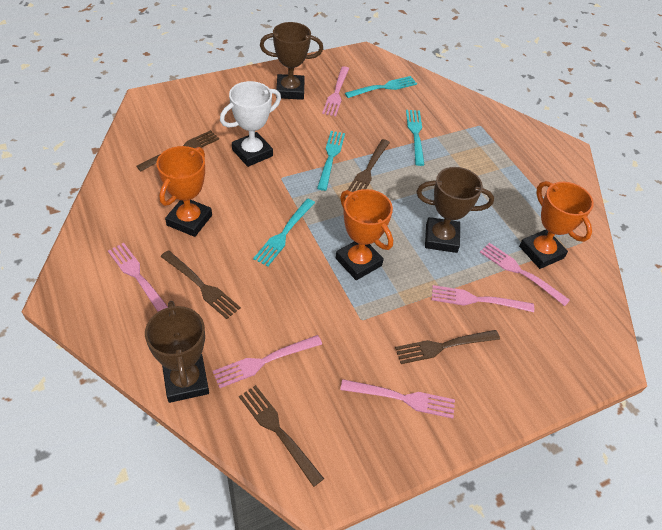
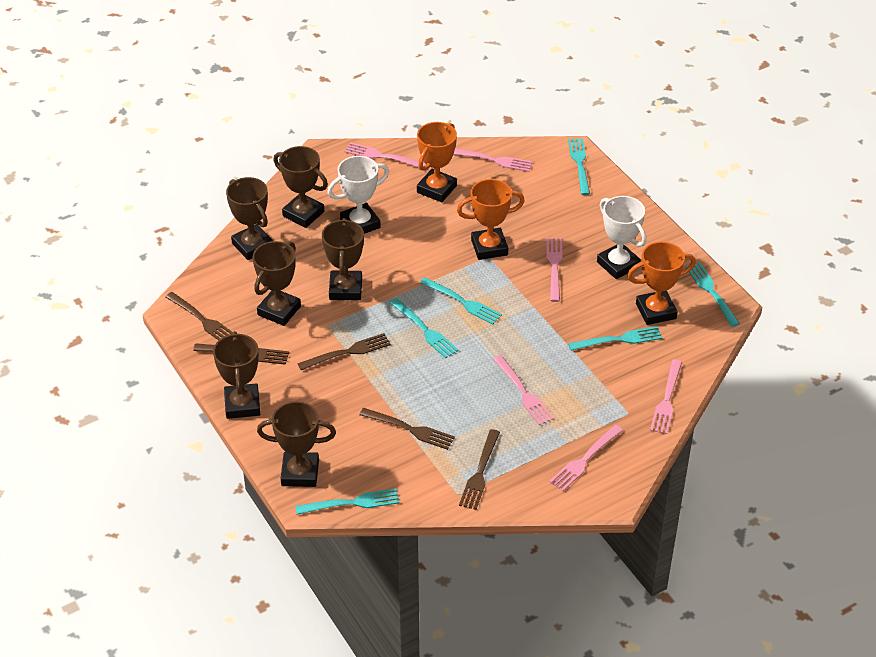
brown trophy: 3 -> 6
turquoise fork: 4 -> 6
white trophy: 1 -> 2

